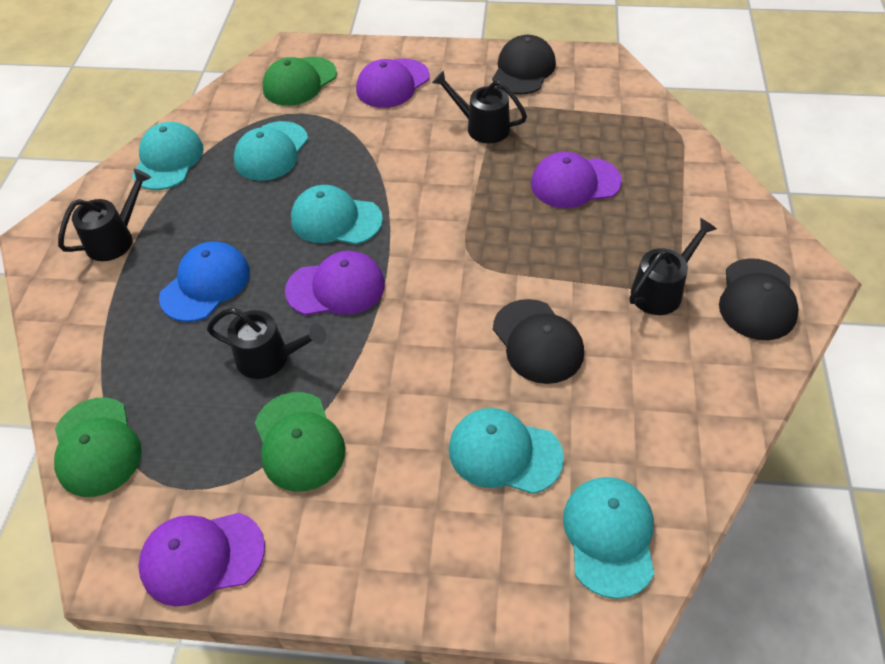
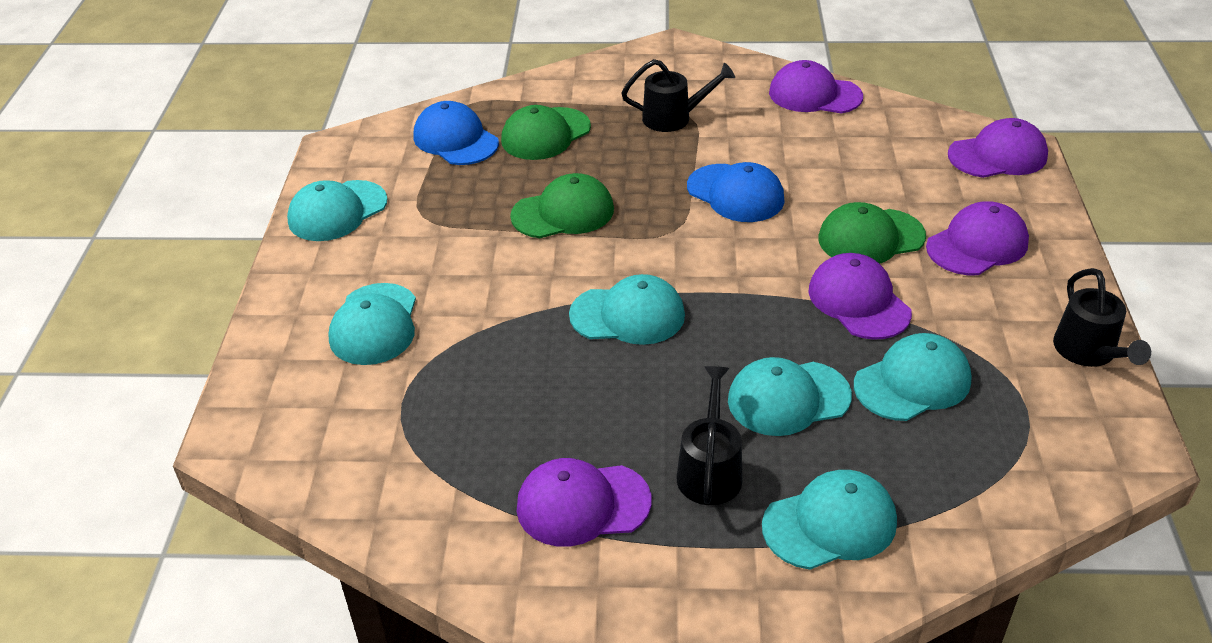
black cap: 3 -> 0
black watering can: 4 -> 3
blue cap: 1 -> 2
purple cap: 4 -> 5
turquoise cap: 5 -> 6

